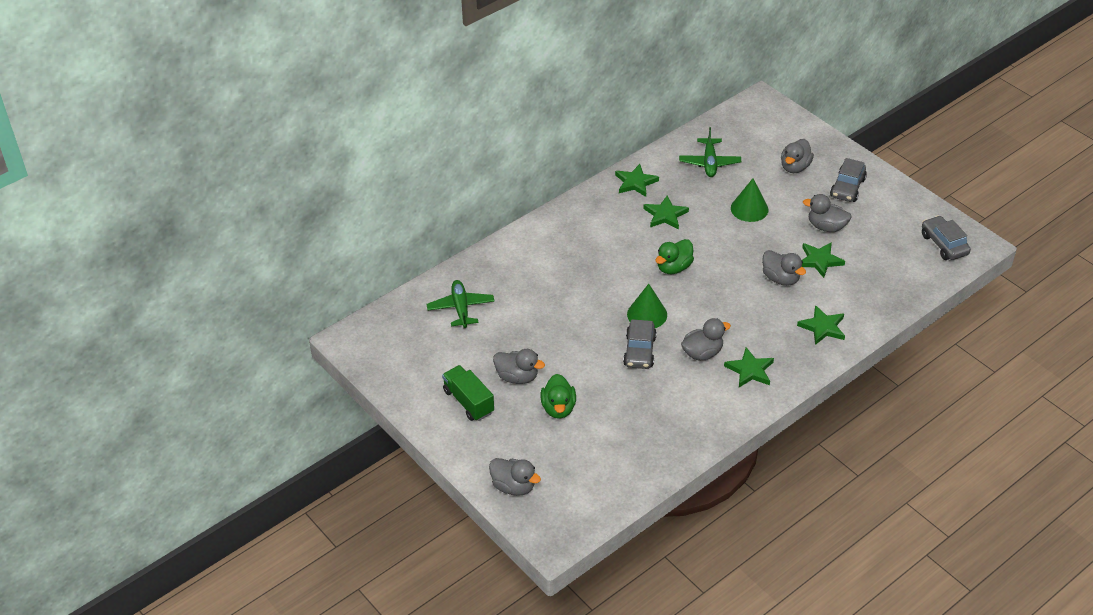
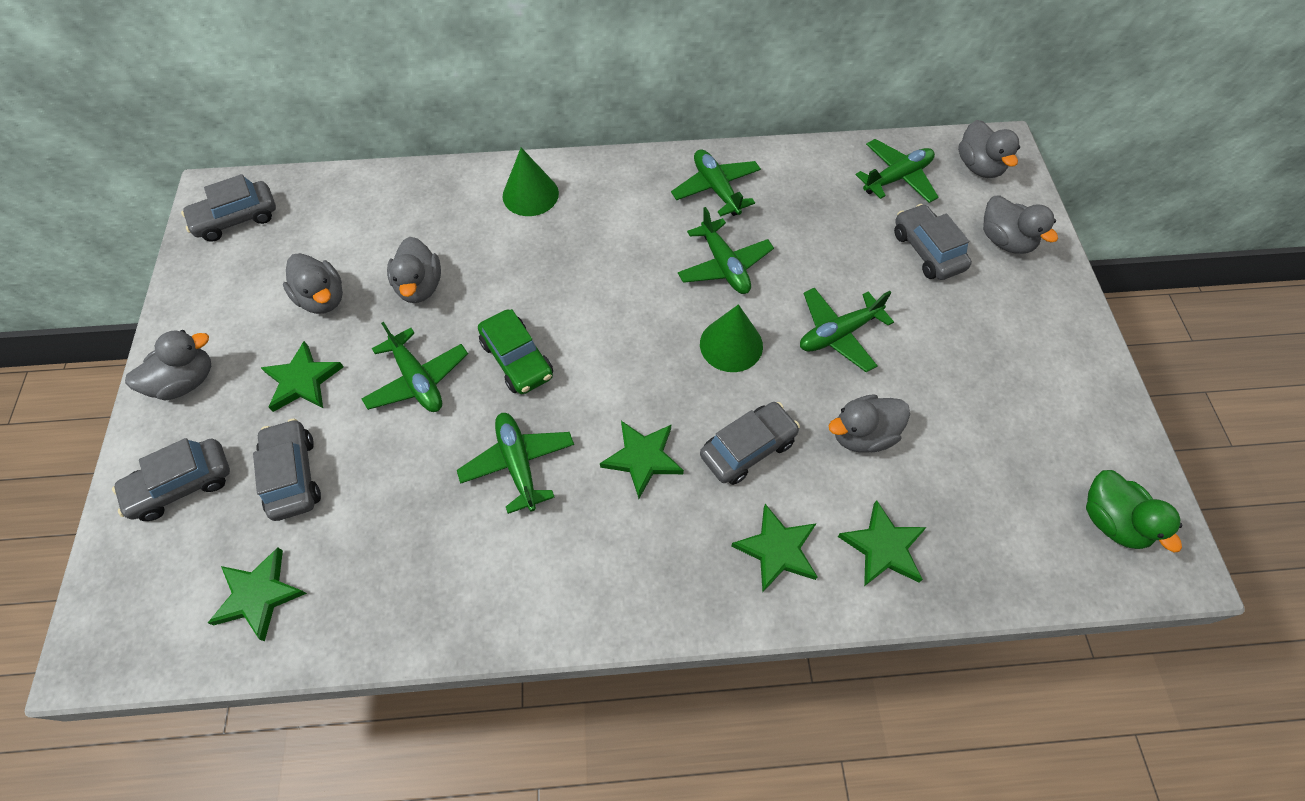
green car: 0 -> 1
green duck: 2 -> 1
green plane: 2 -> 6
green truck: 1 -> 0
grey car: 3 -> 5

